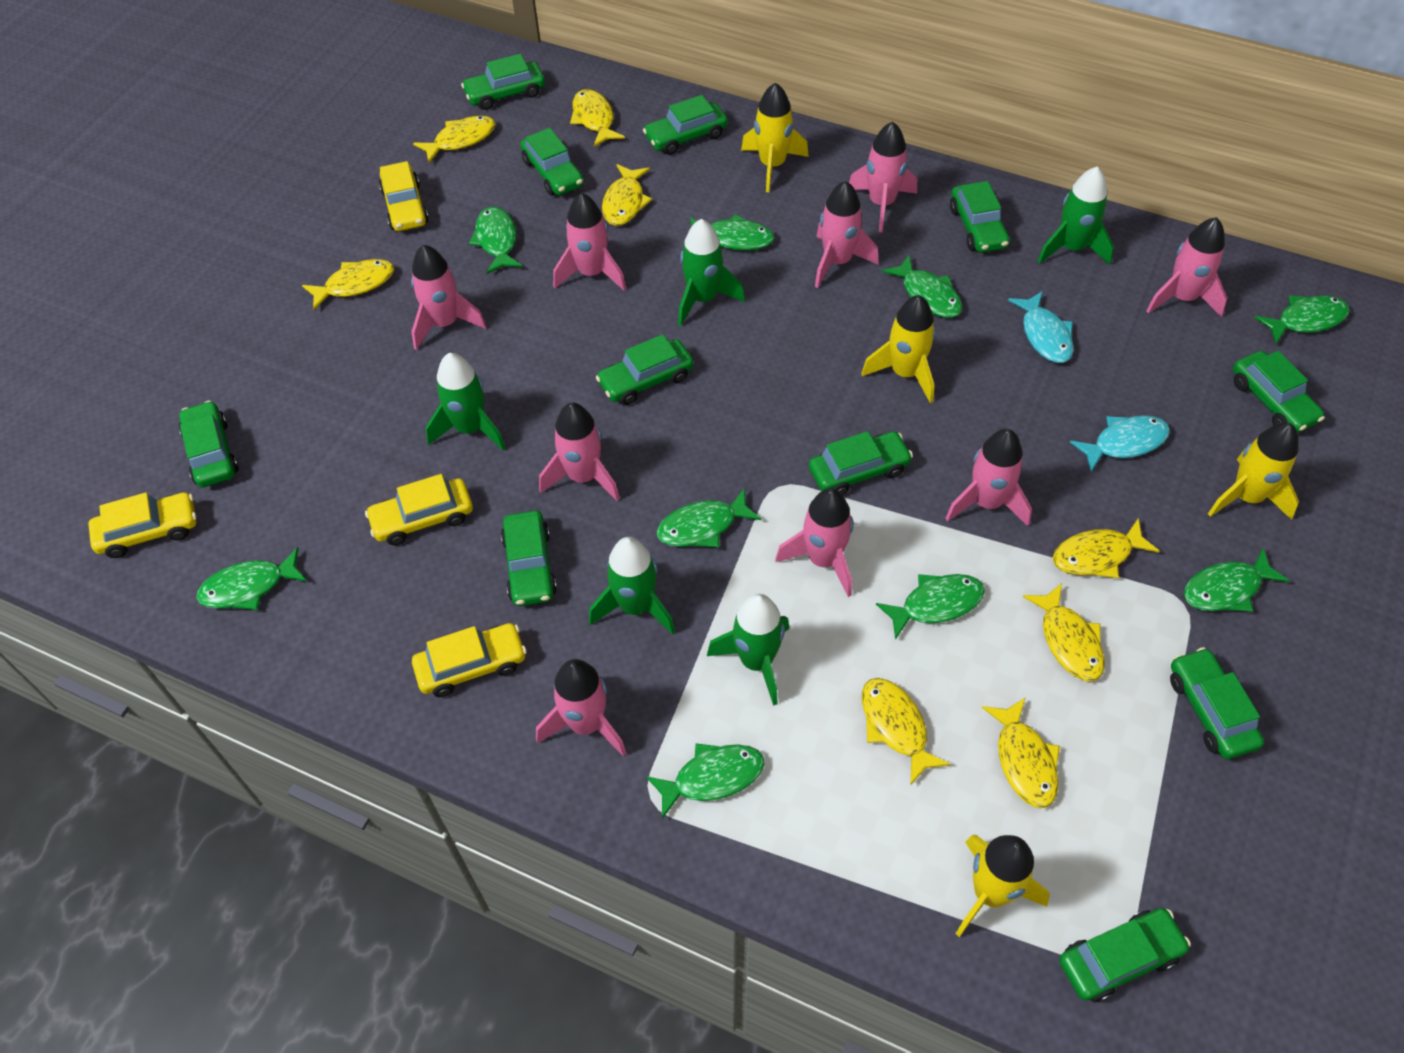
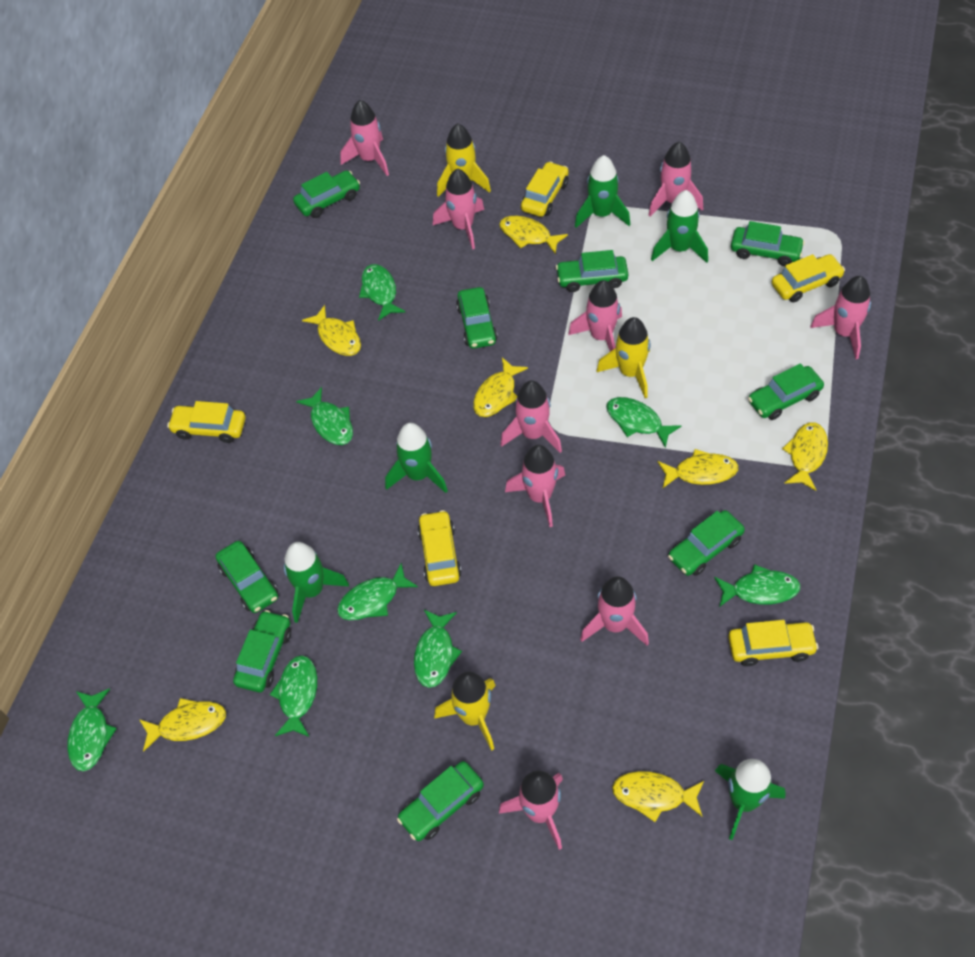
green car: 11 -> 9
green fish: 9 -> 8
turquoise fish: 2 -> 0
yellow car: 4 -> 5
yellow fish: 8 -> 7
yellow rocket: 4 -> 3

